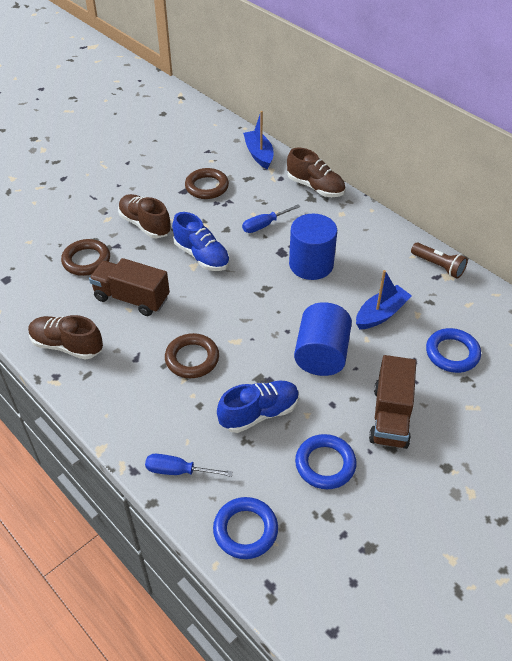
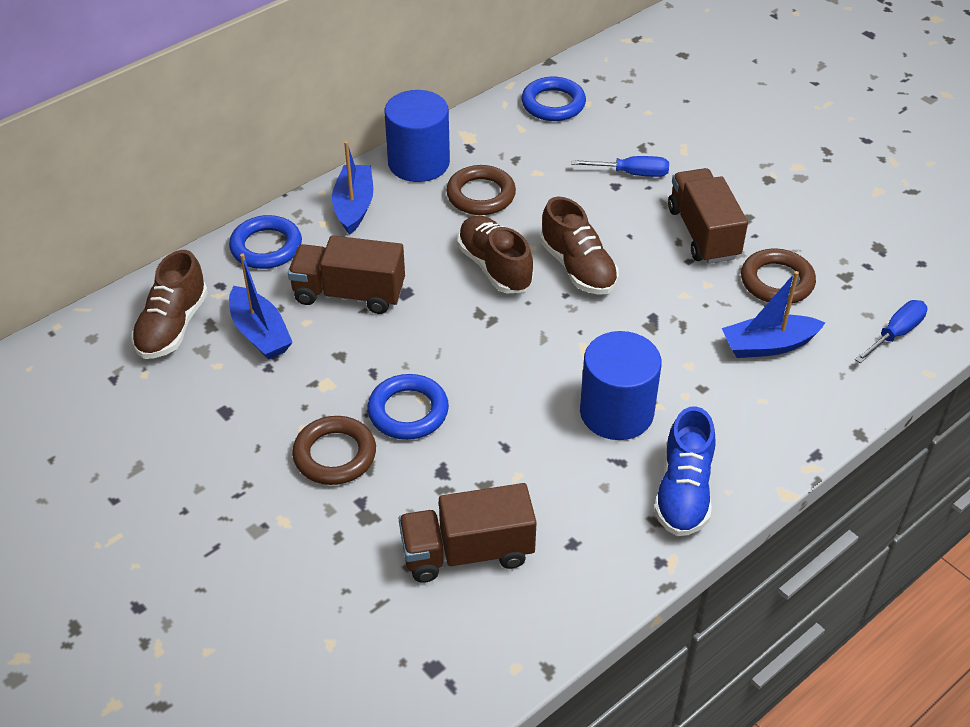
blue boat: 2 -> 3
blue shoe: 2 -> 1
brown flashlight: 1 -> 0
brown truck: 2 -> 3

